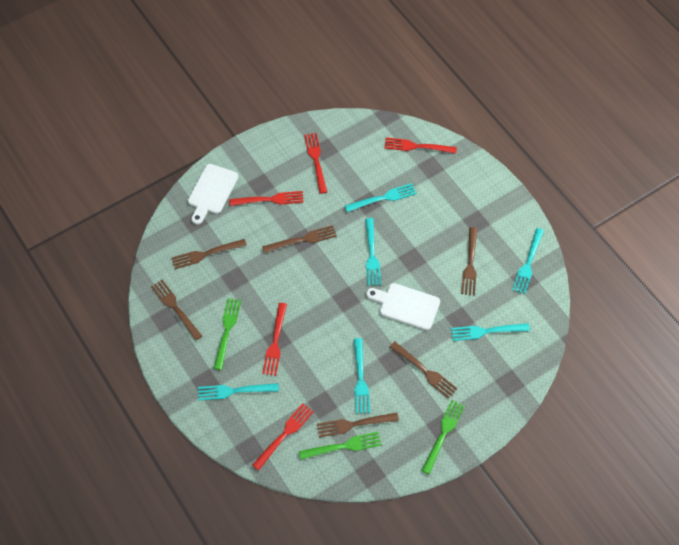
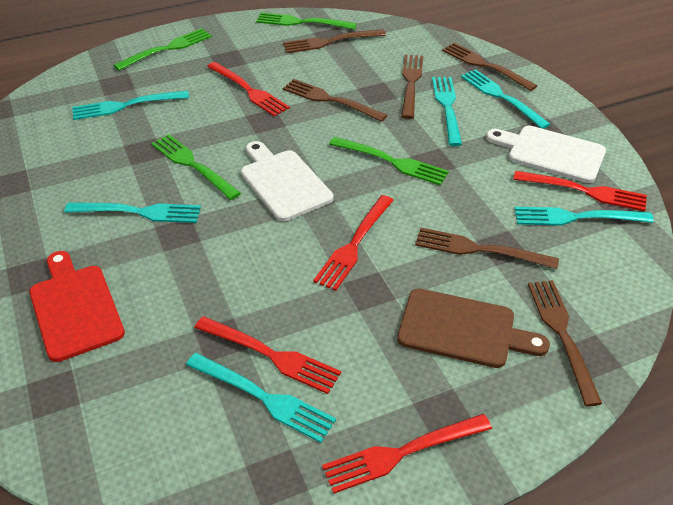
brown cutting board: 0 -> 1
green fork: 3 -> 4
red cutting board: 0 -> 1

